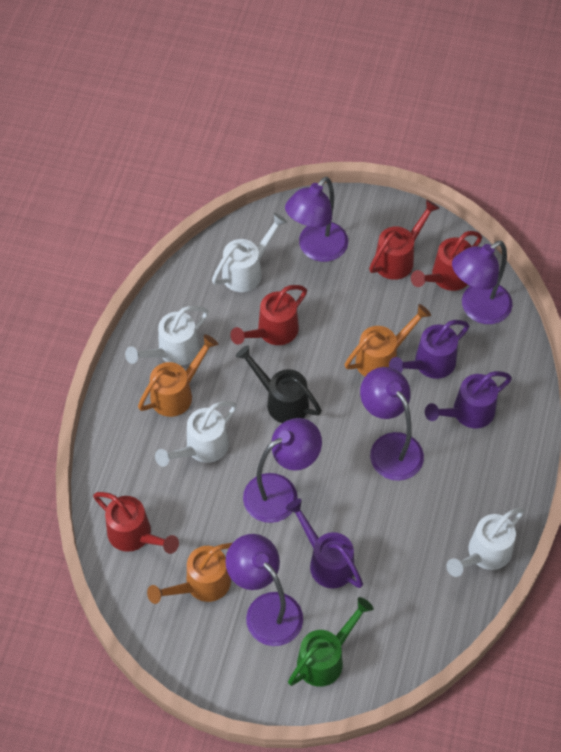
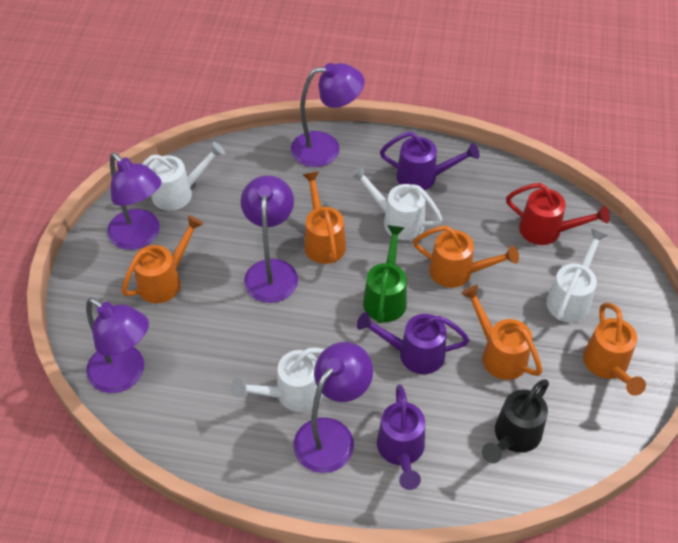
orange watering can: 3 -> 5
red watering can: 4 -> 1

